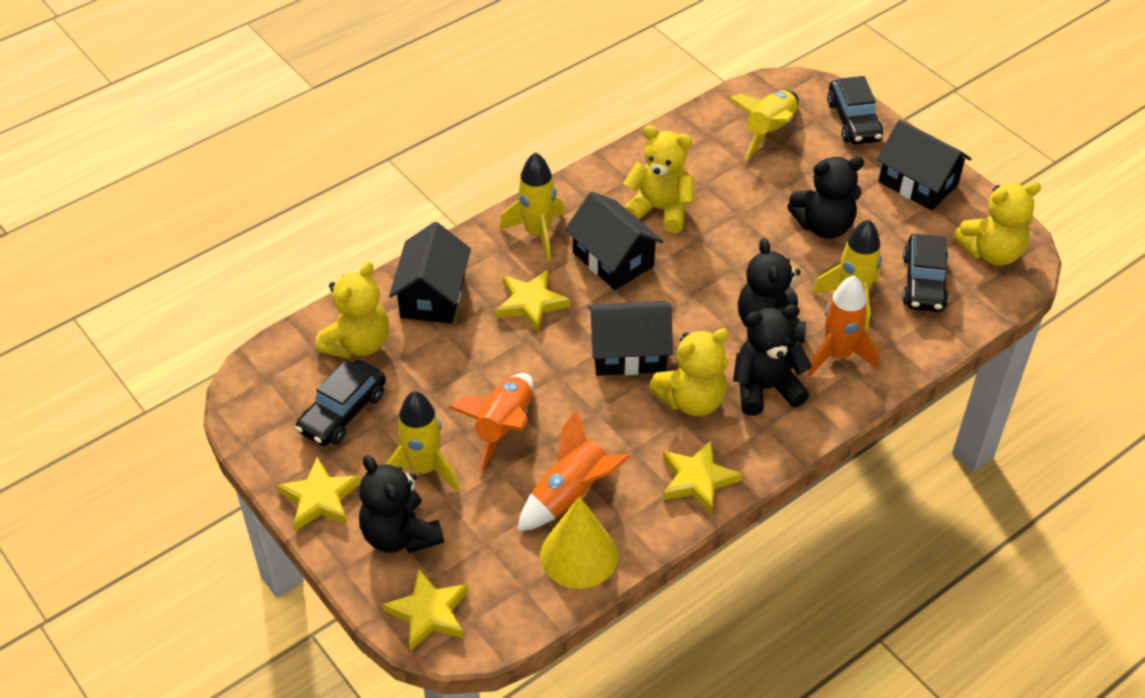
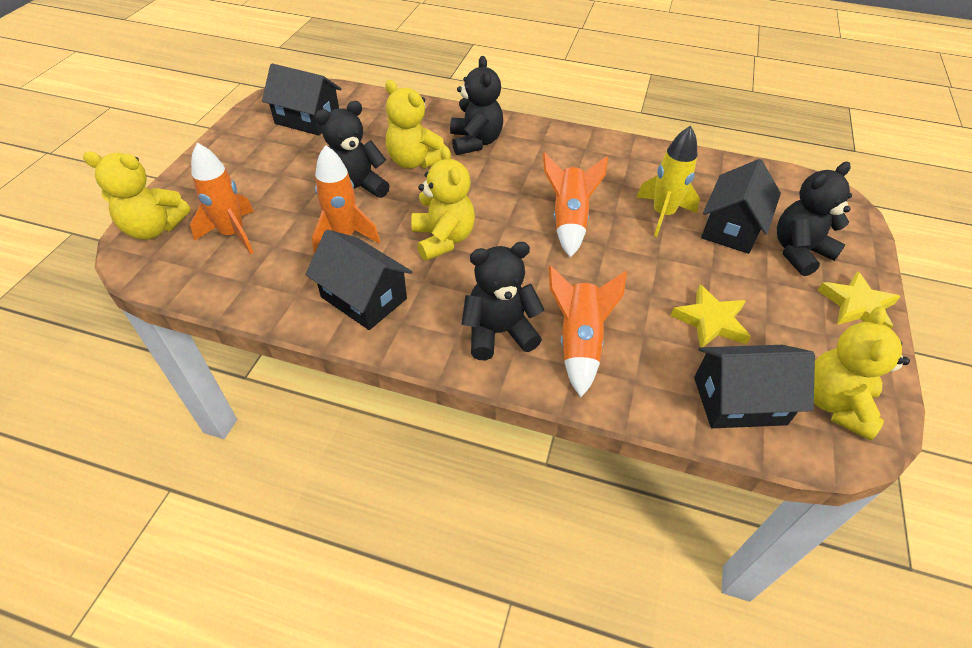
black car: 3 -> 0
orange rocket: 3 -> 4
yellow cone: 1 -> 0
yellow rocket: 4 -> 1
yellow star: 4 -> 2

